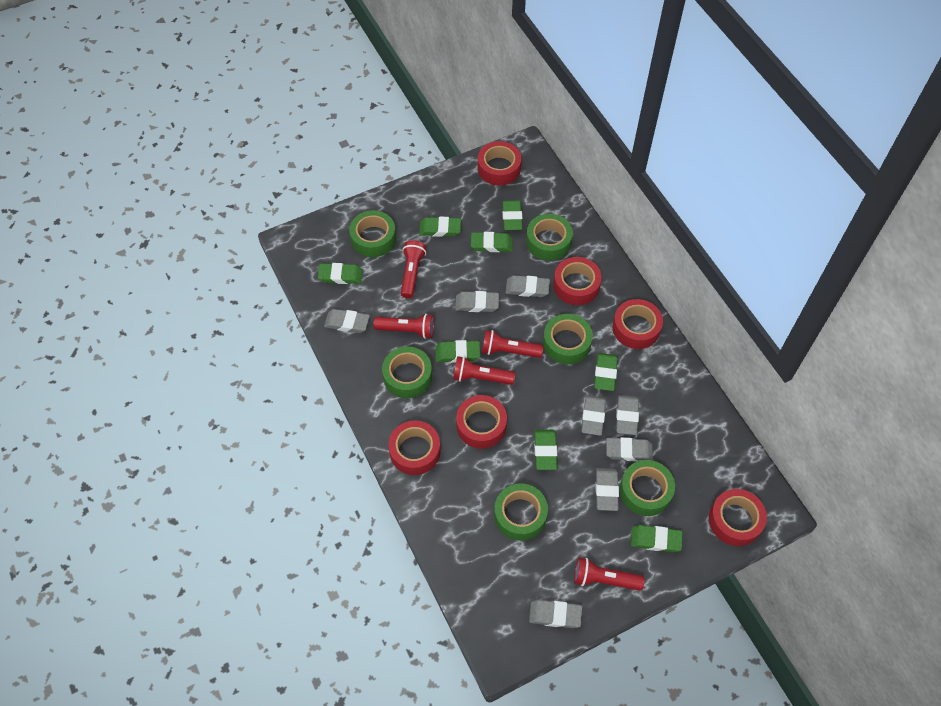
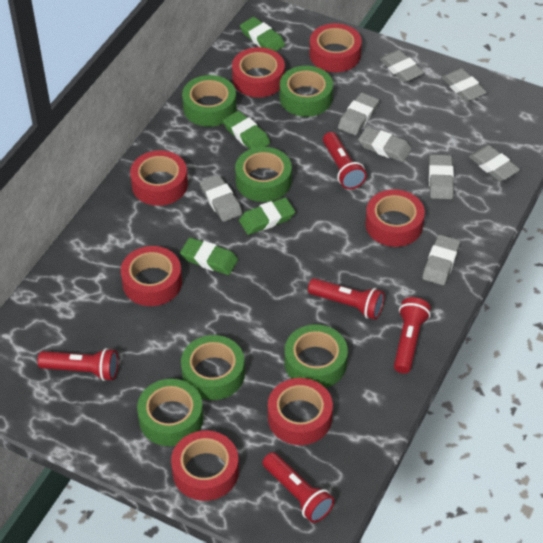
green eraser: 8 -> 4
red tape: 6 -> 7

